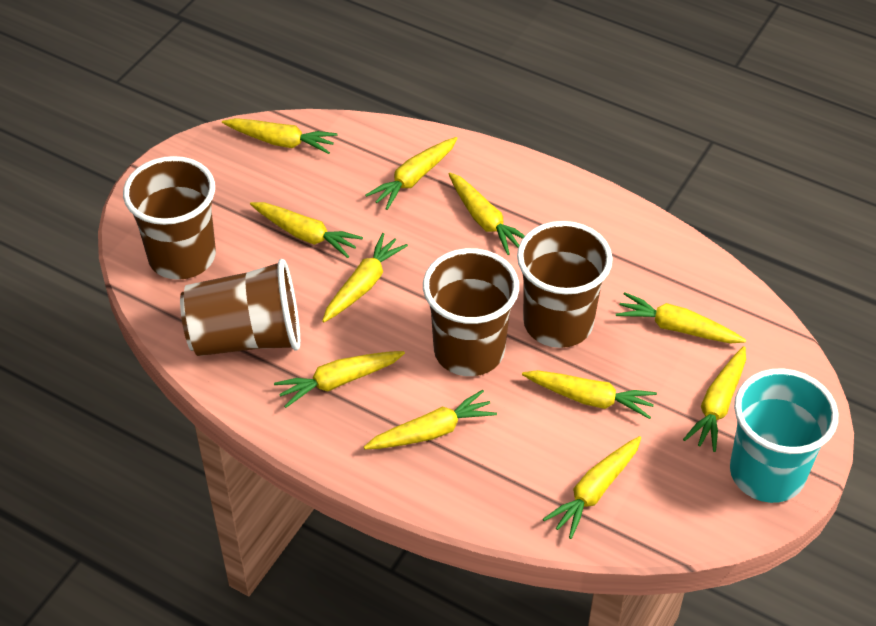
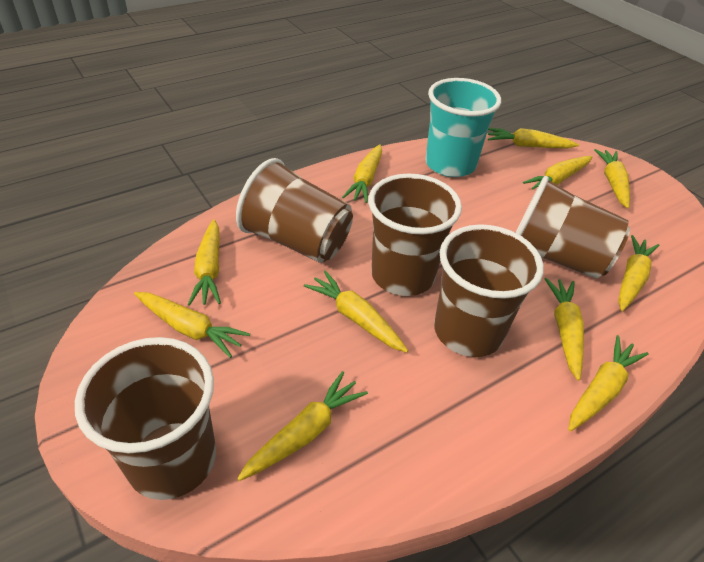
brown cup: 4 -> 5

